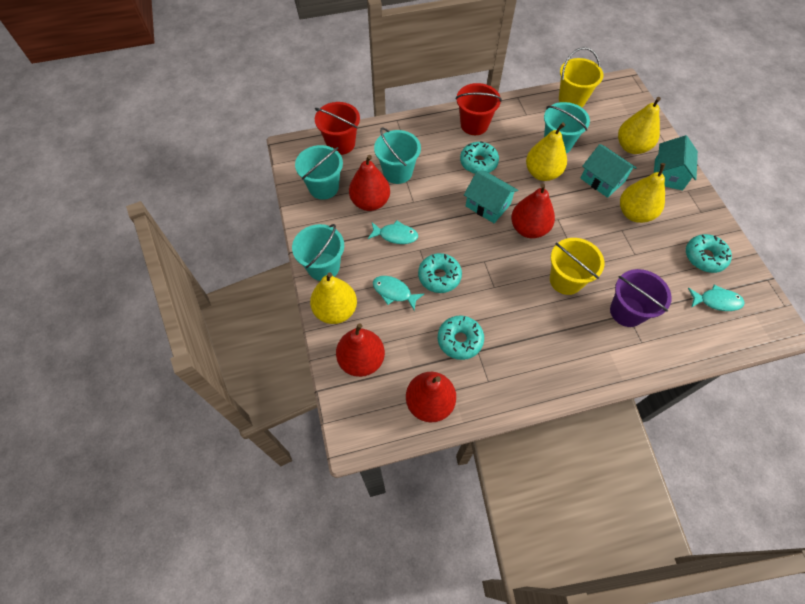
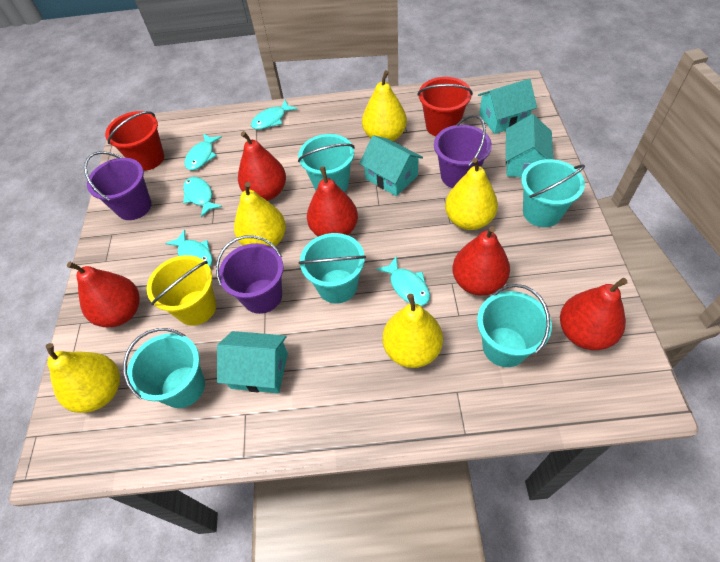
purple bucket: 1 -> 3
red pear: 4 -> 5
turquoise bucket: 4 -> 5
turquoise donut: 4 -> 0
turquoise fish: 3 -> 5
turquoise house: 3 -> 4
yellow bucket: 2 -> 1
yellow pear: 4 -> 5

